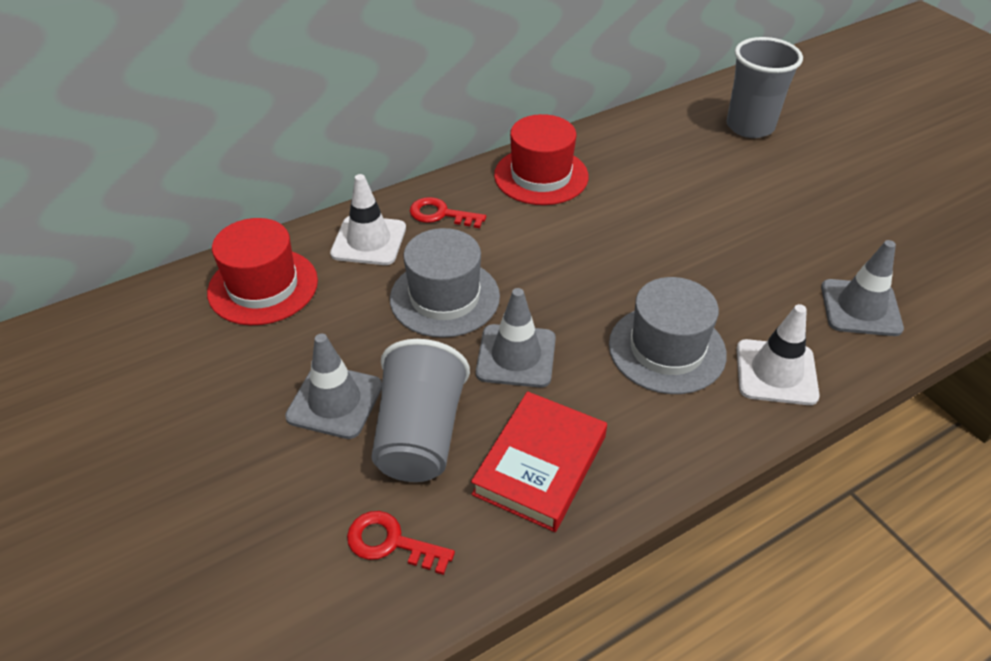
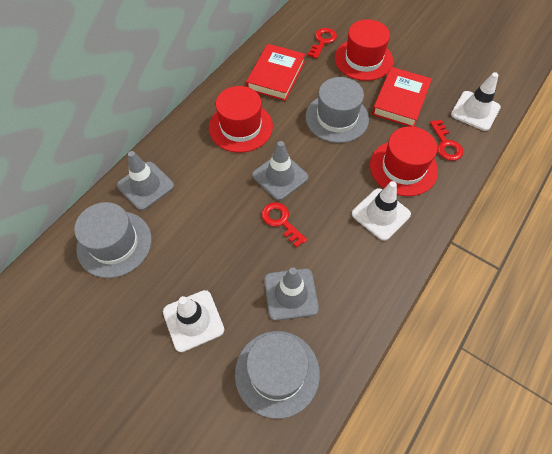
grey cup: 2 -> 0
grey hat: 2 -> 3
red book: 1 -> 2
red hat: 2 -> 3
red key: 2 -> 3
white traffic cone: 2 -> 3

